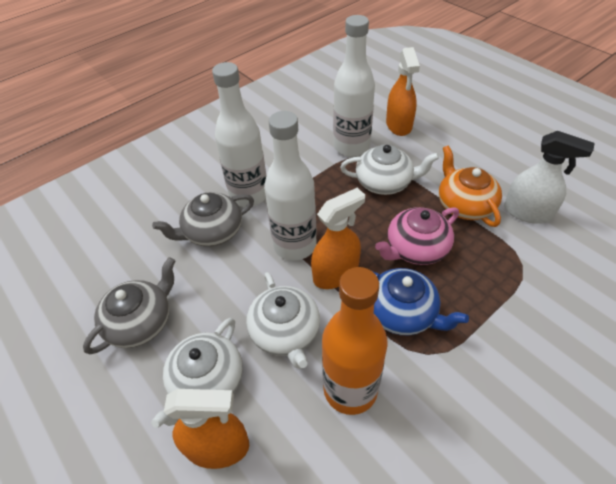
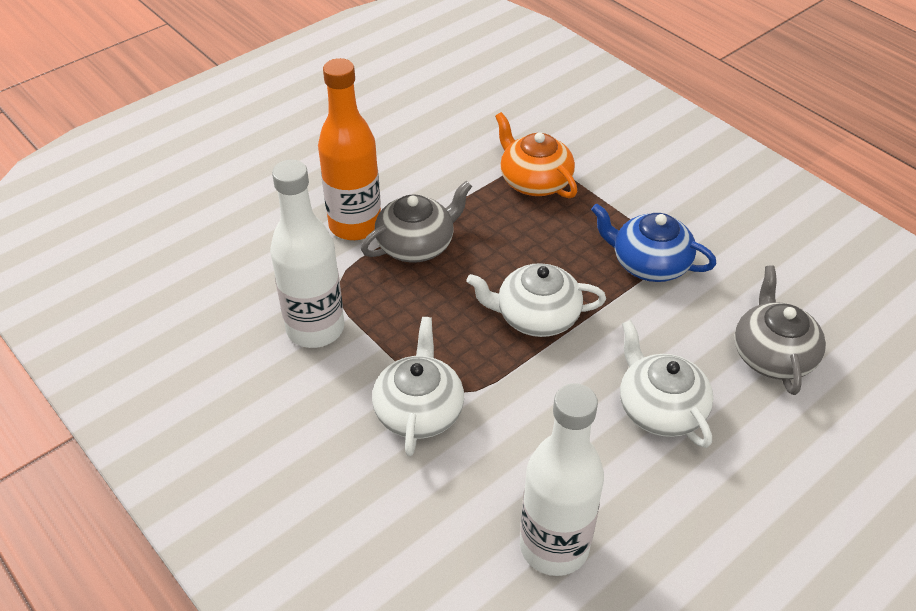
orange spray bottle: 3 -> 0
pink teapot: 1 -> 0
white bottle: 3 -> 2
white spray bottle: 1 -> 0

